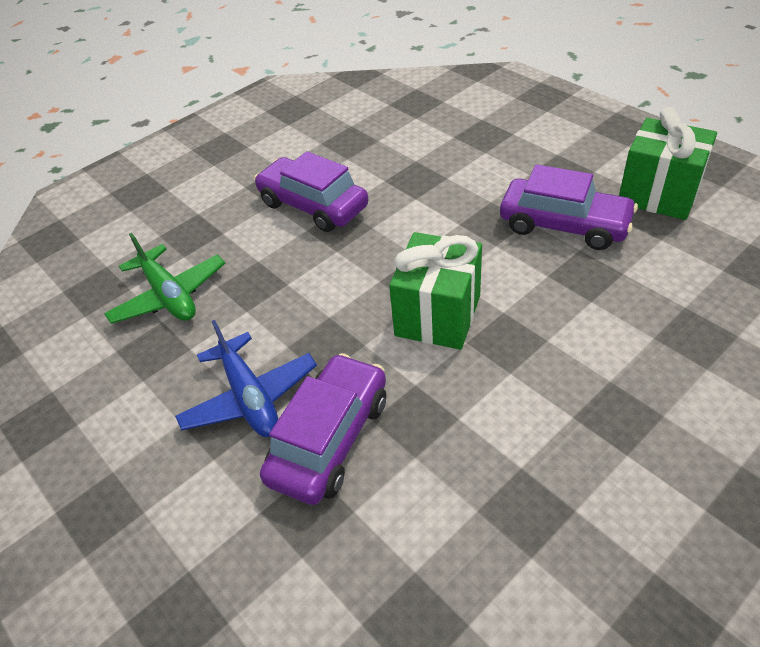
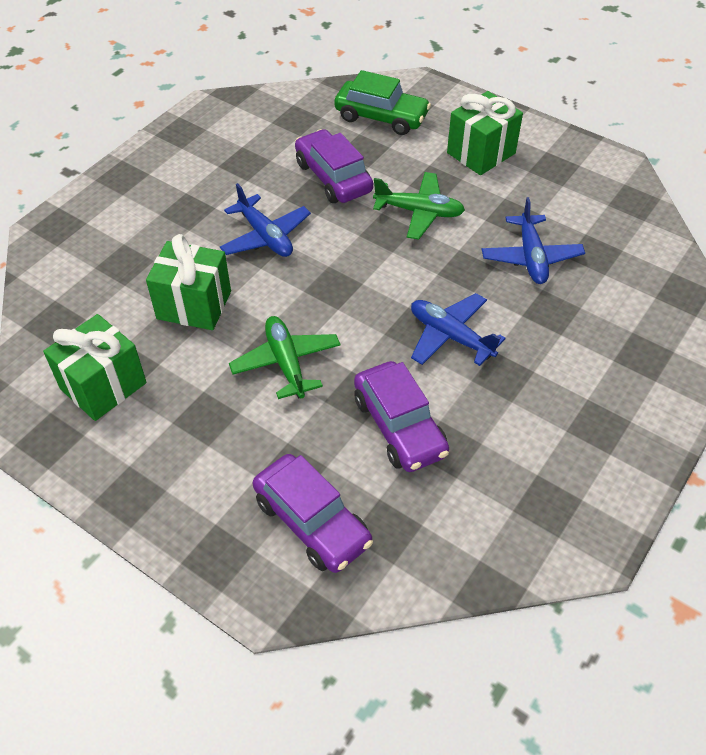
blue plane: 1 -> 3
green car: 0 -> 1
green gift: 2 -> 3
green plane: 1 -> 2

